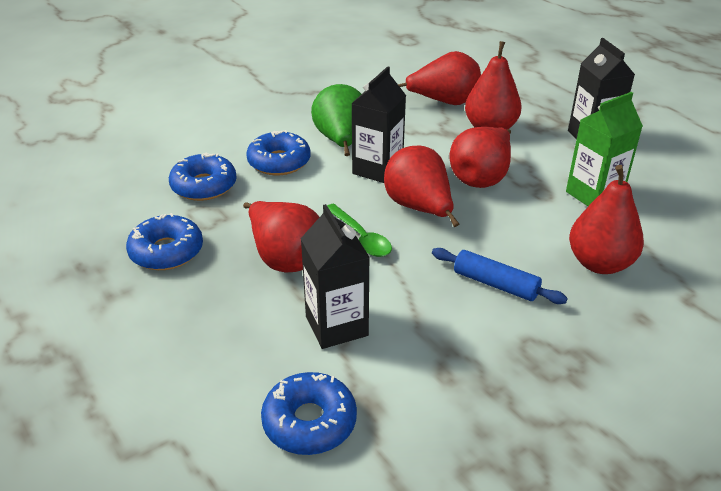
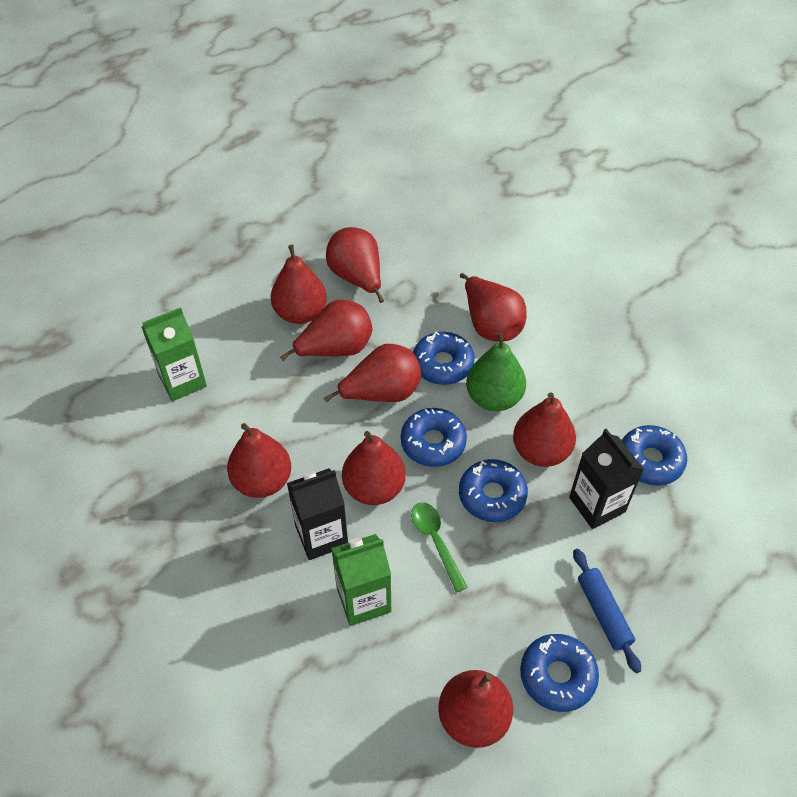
black carton: 3 -> 2
blue donut: 4 -> 5
green carton: 1 -> 2
red pear: 6 -> 9

